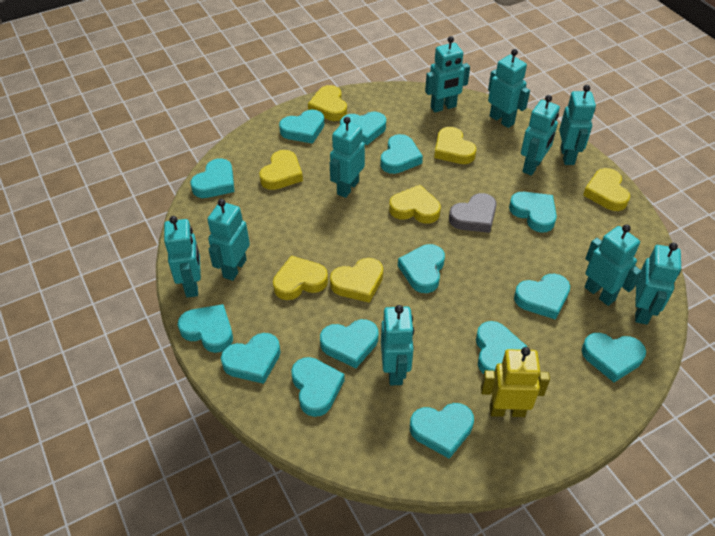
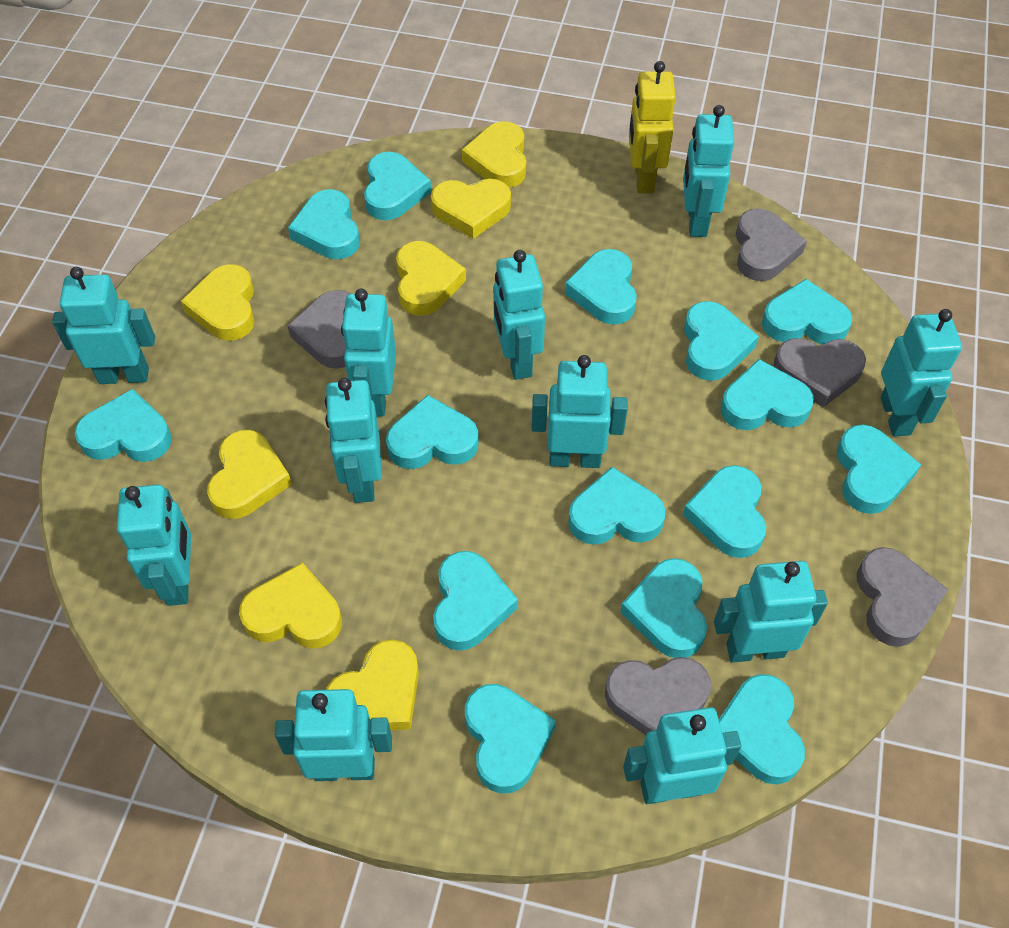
grey heart: 1 -> 5
turquoise heart: 14 -> 15
turquoise robot: 10 -> 11

